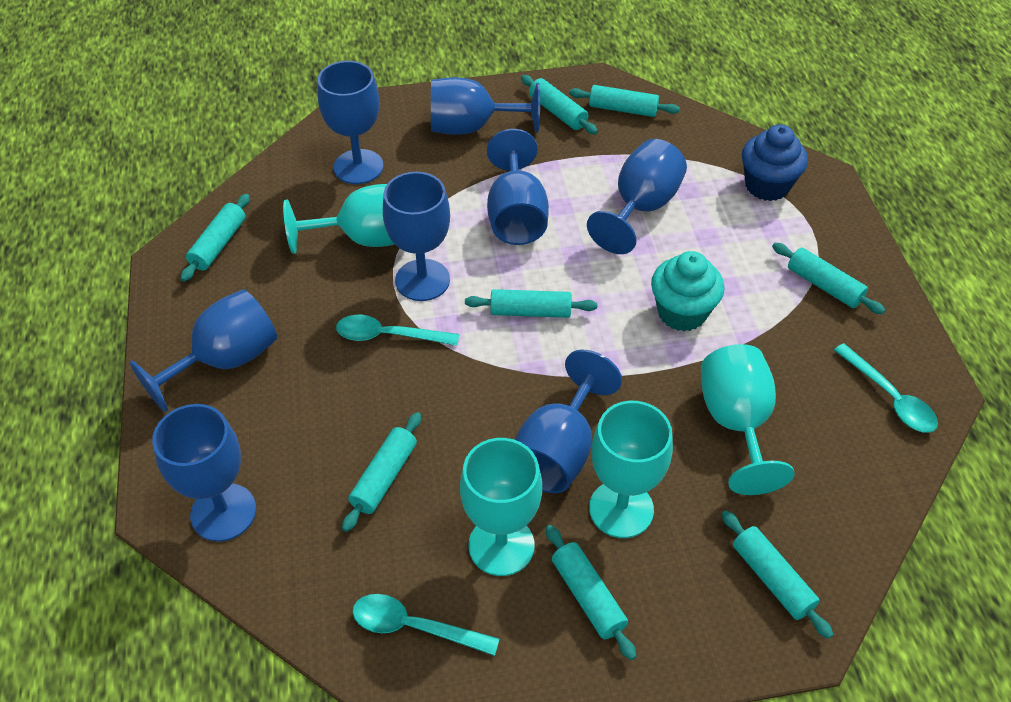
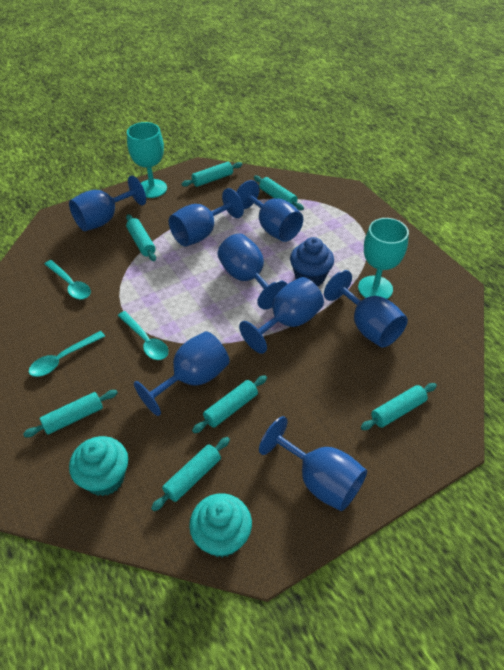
turquoise cupcake: 1 -> 2
turquoise goblet: 4 -> 2
turquoise rolling pin: 8 -> 7

